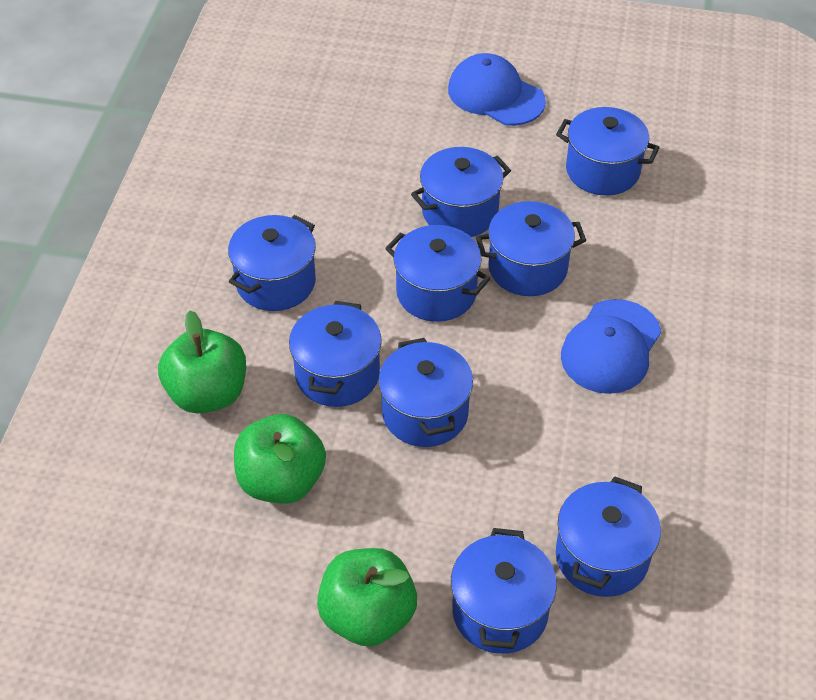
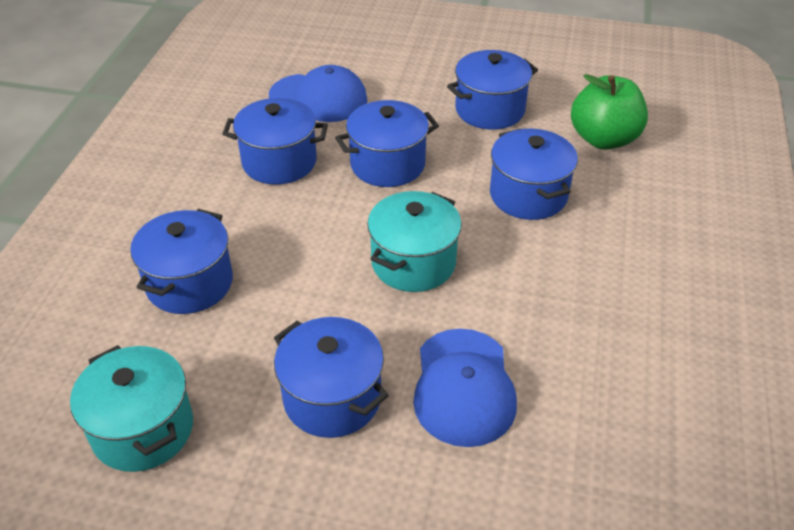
blue pot: 9 -> 6
green apple: 3 -> 1
turquoise pot: 0 -> 2

